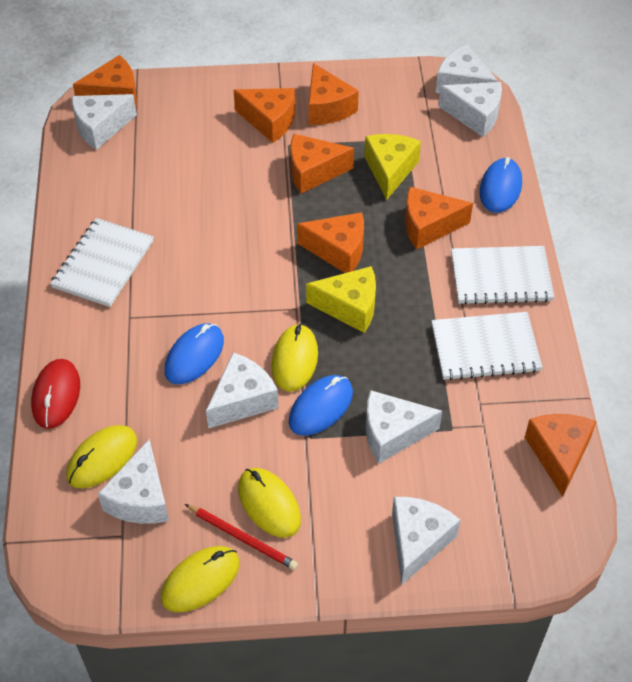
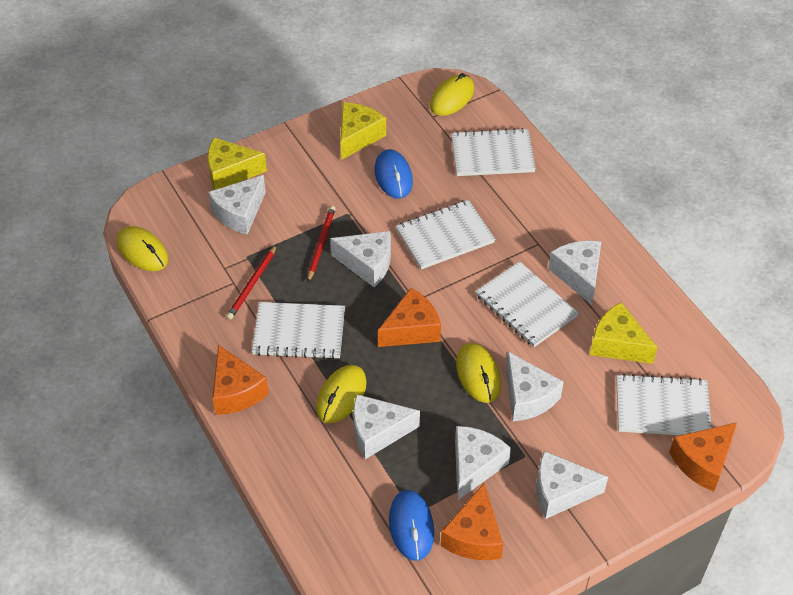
blue mouse: 3 -> 2
orange cheese: 7 -> 4
red mouse: 1 -> 0
red pencil: 1 -> 2
white notebook: 3 -> 5
yellow cheese: 2 -> 3

